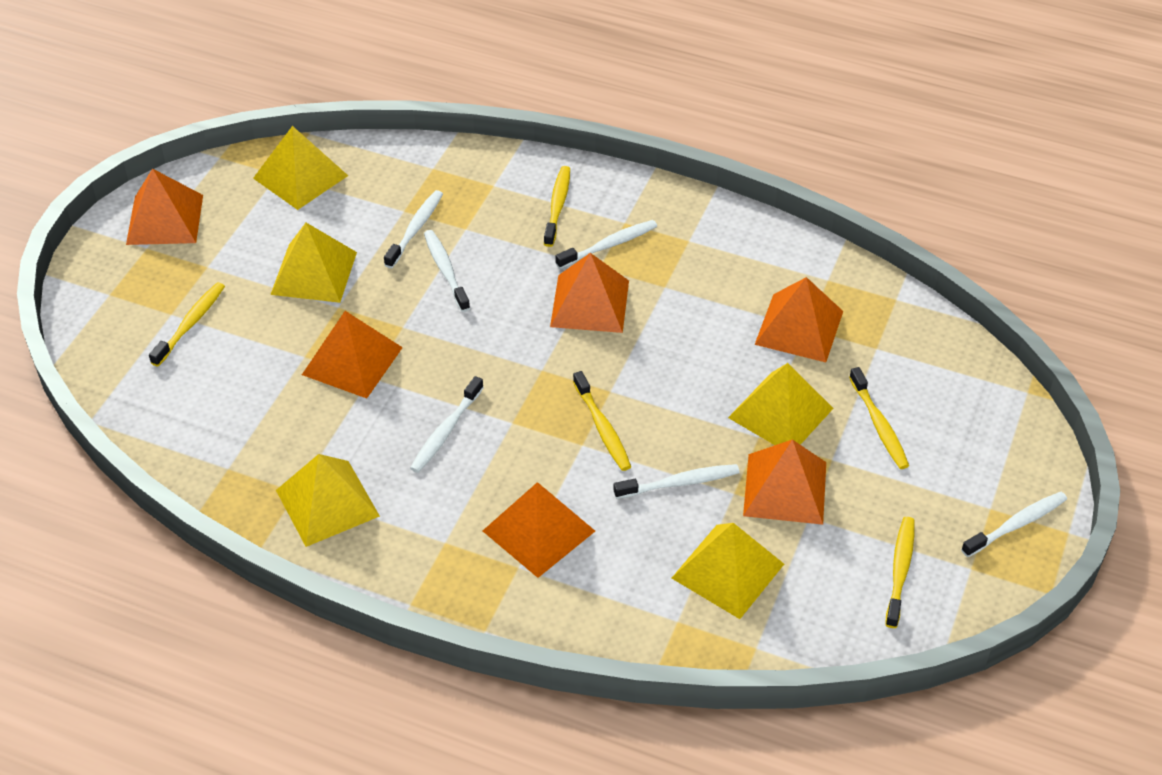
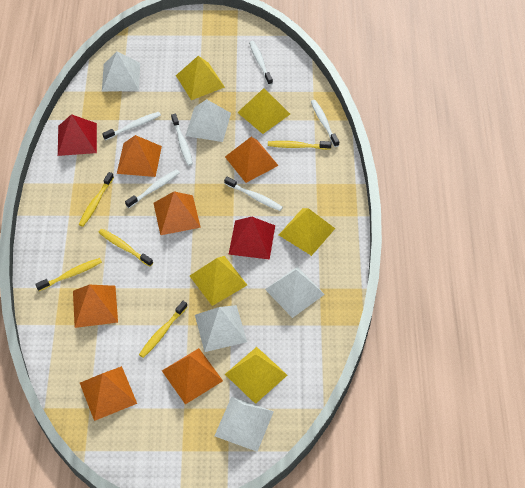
red pyramid: 0 -> 2
white pyramid: 0 -> 5

